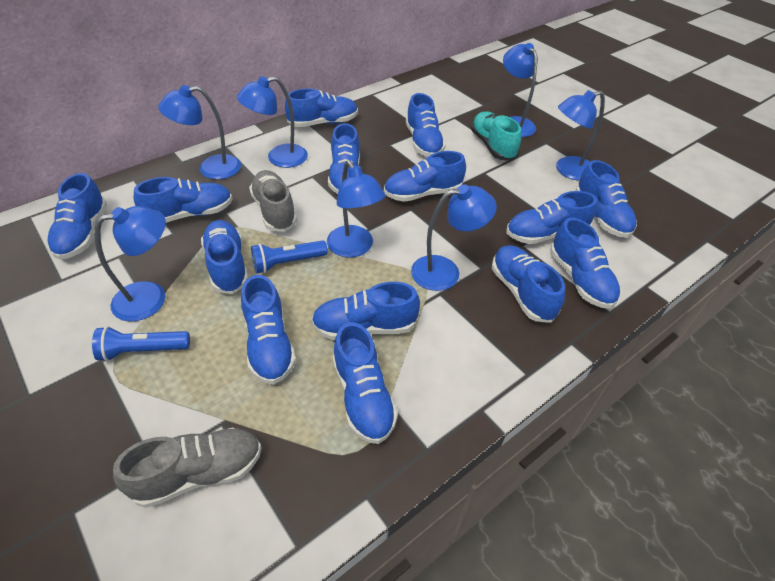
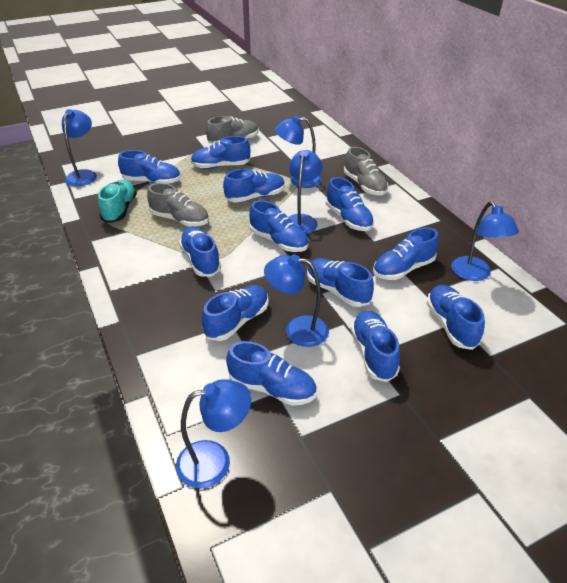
blue flashlight: 2 -> 0
blue lamp: 7 -> 6
blue shoe: 14 -> 12
grey shoe: 2 -> 3

